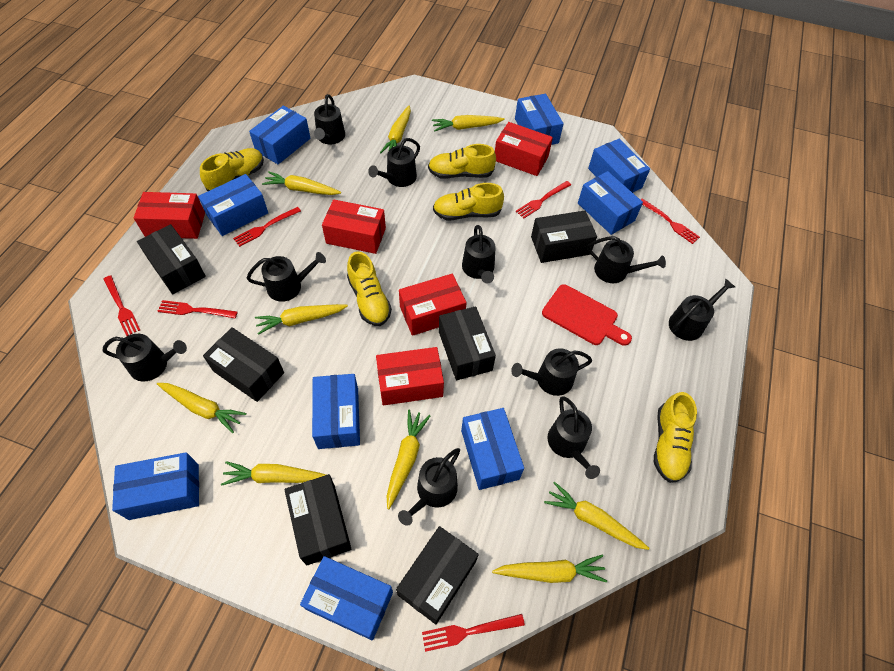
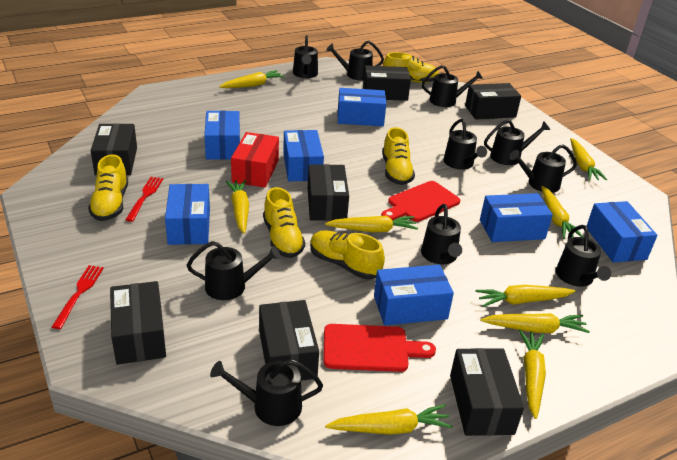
black box: 6 -> 7
blue box: 9 -> 7
red box: 5 -> 1
red cutting board: 1 -> 2
red fork: 6 -> 2

